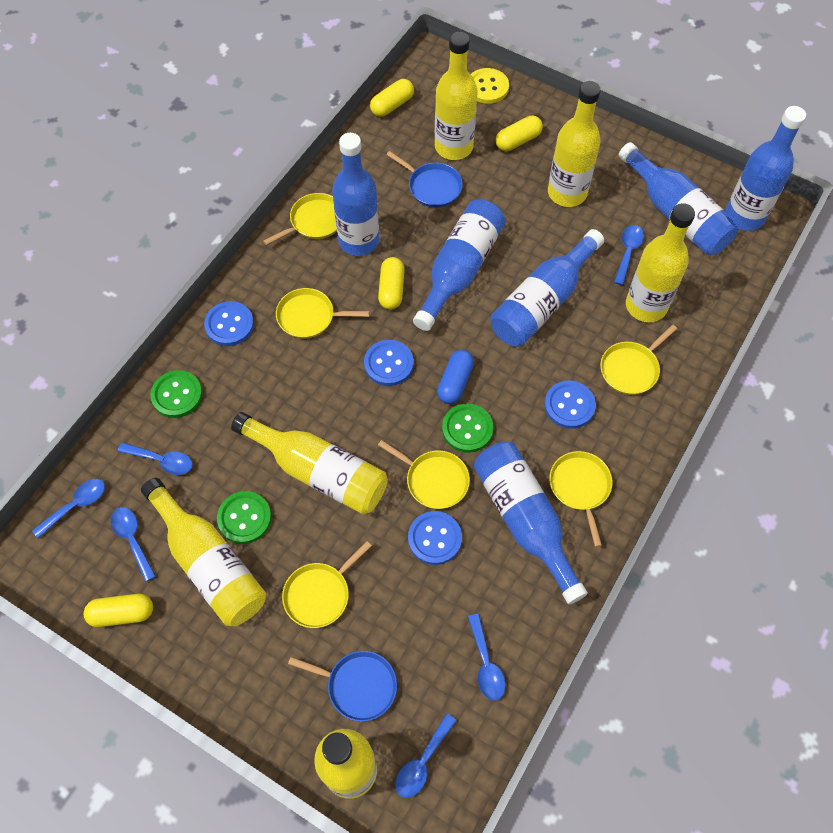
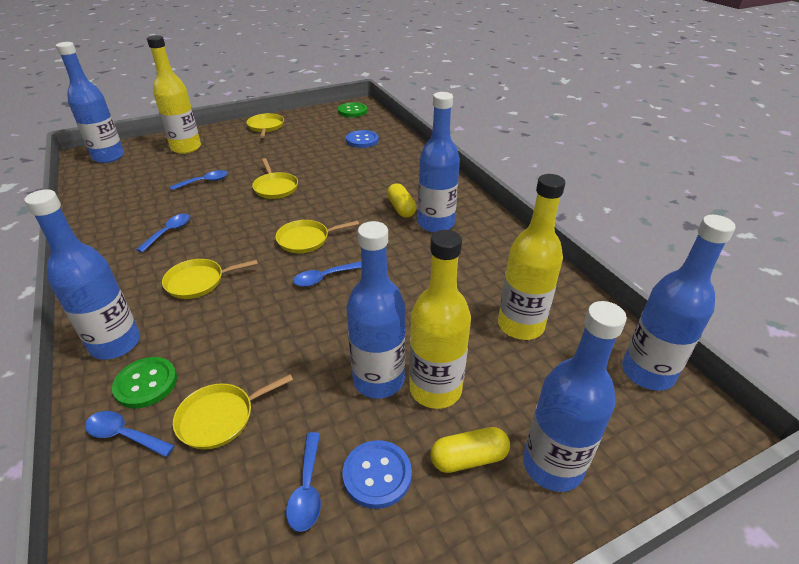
blue button: 4 -> 2
blue capsule: 1 -> 0
blue pan: 2 -> 0
blue spoon: 6 -> 5
green button: 3 -> 2
yellow bottle: 6 -> 3
yellow button: 1 -> 0
yellow capsule: 4 -> 2
yellow pan: 6 -> 5

